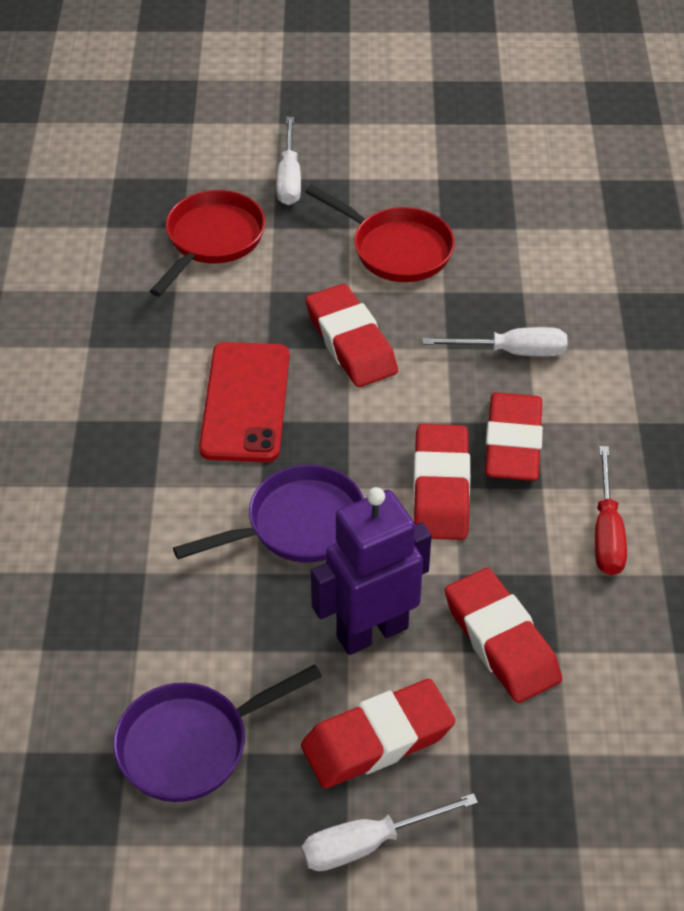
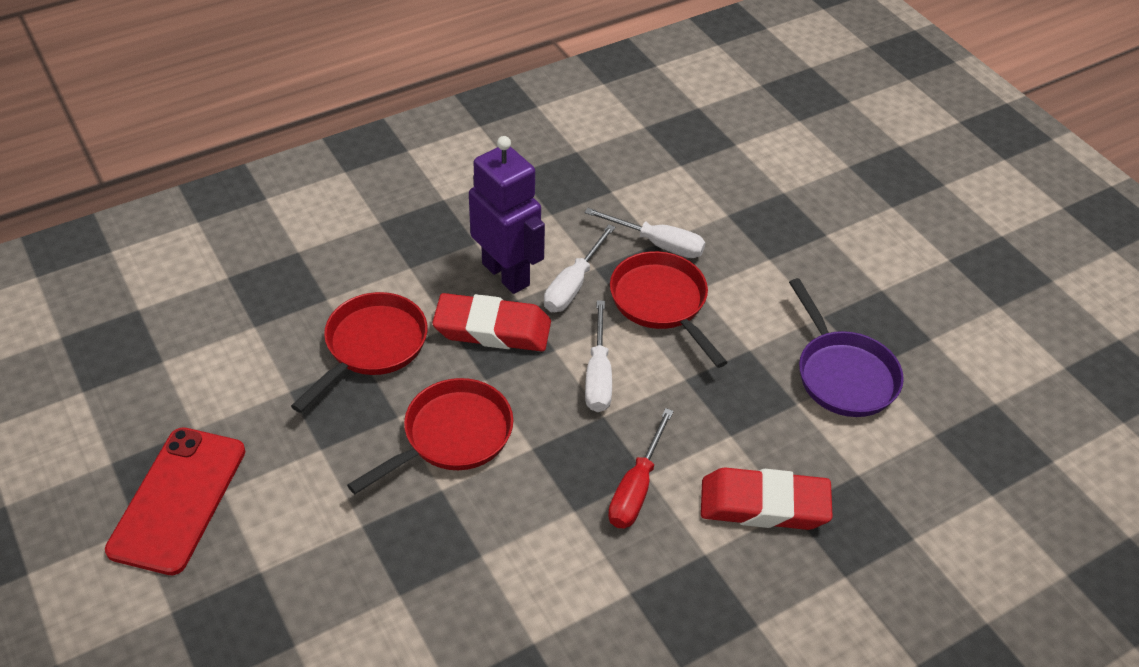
purple pan: 2 -> 1
red eraser: 5 -> 2
red pan: 2 -> 3

